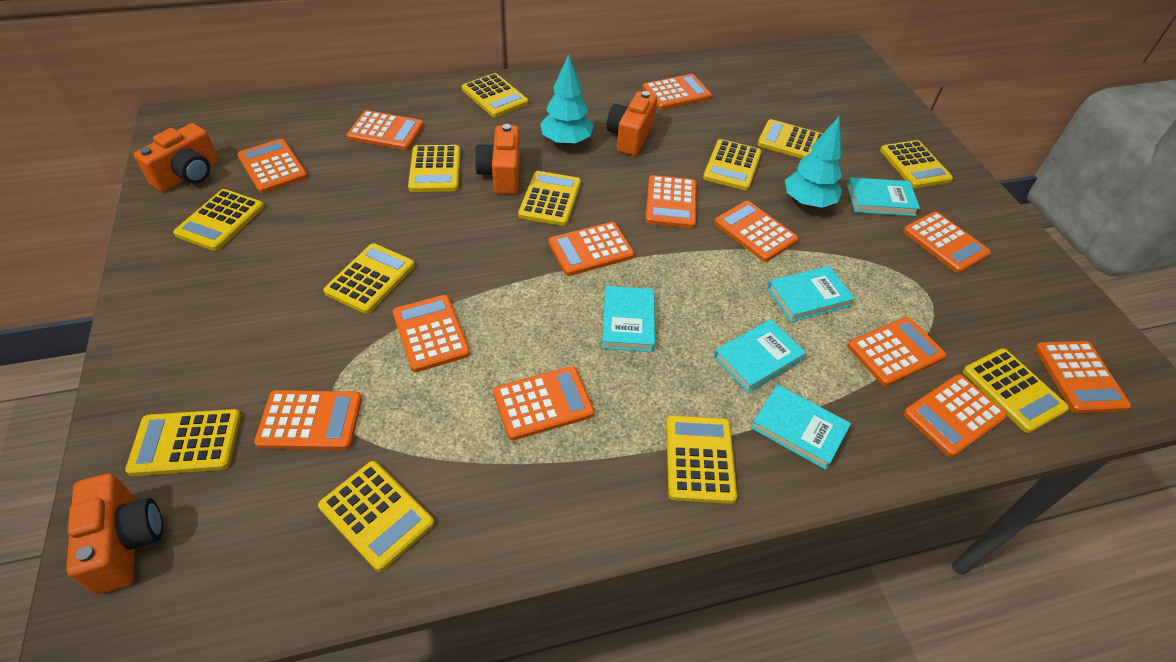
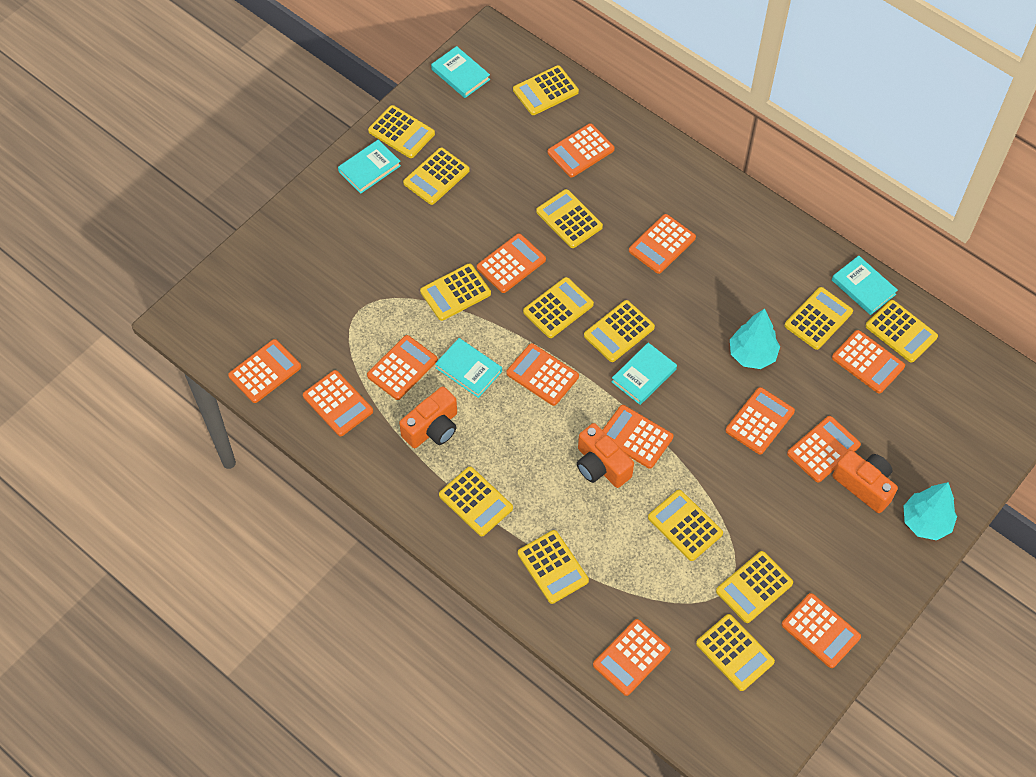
orange camera: 4 -> 3
yellow calculator: 12 -> 14

